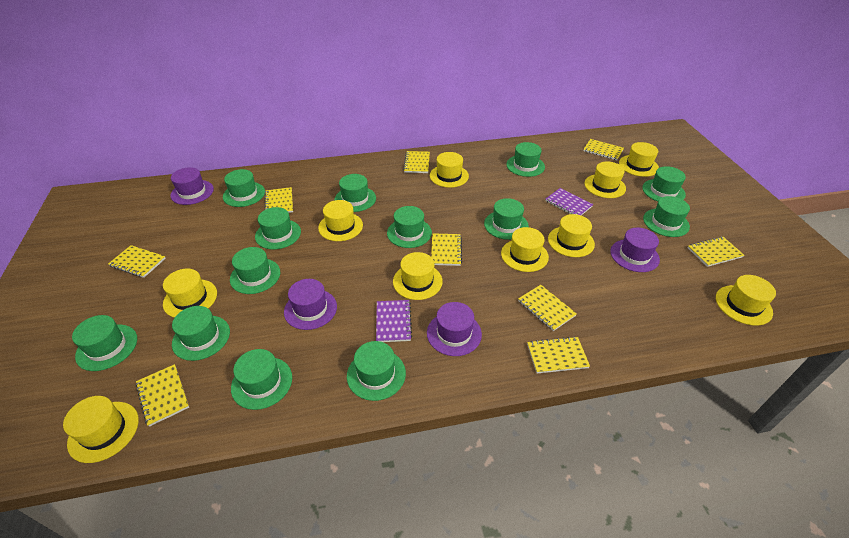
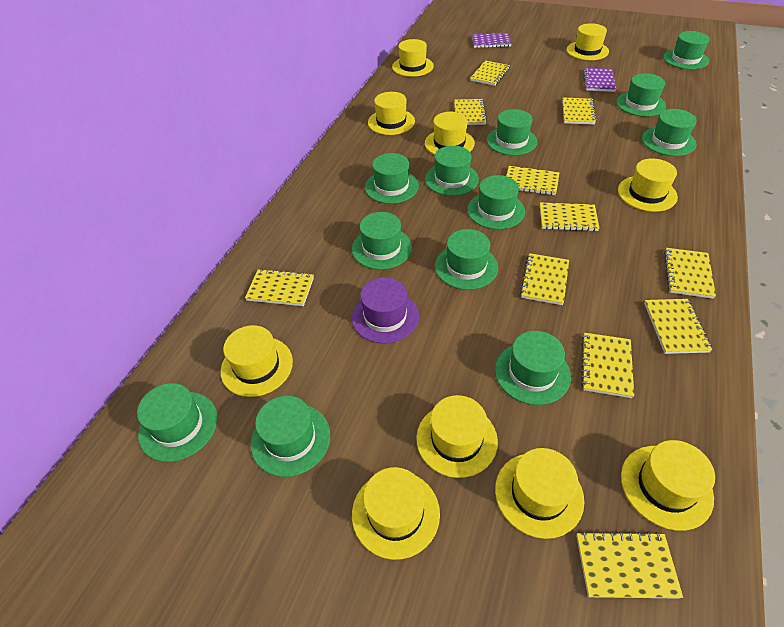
green hat: 13 -> 12
purple hat: 4 -> 1
yellow notebook: 9 -> 11

